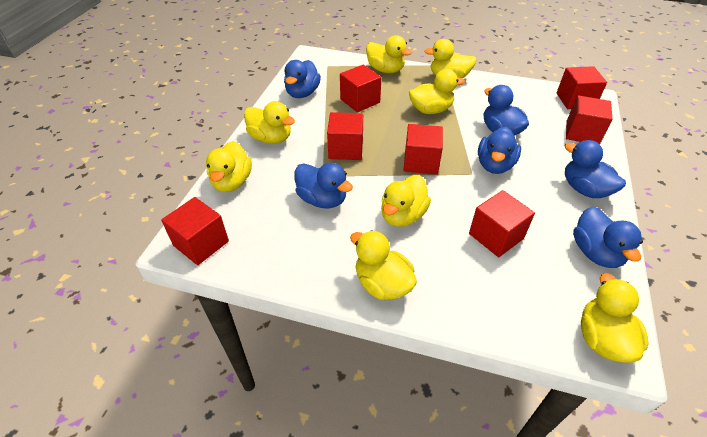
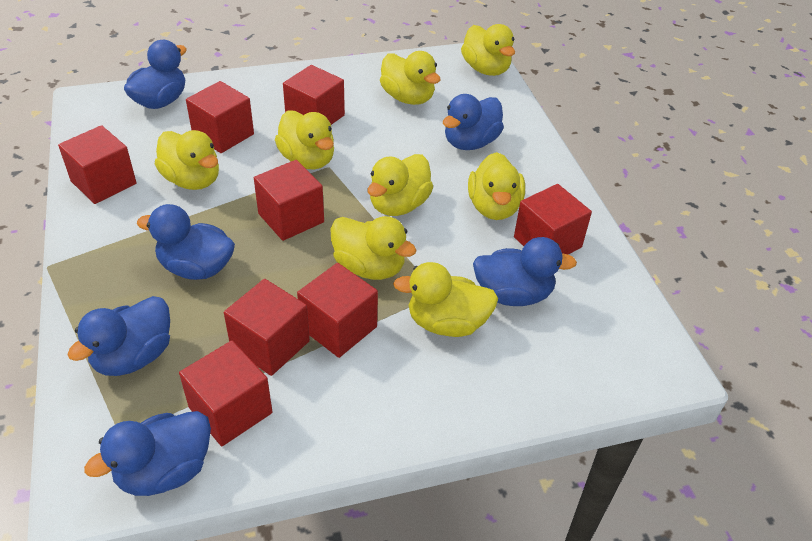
red cube: 7 -> 8

